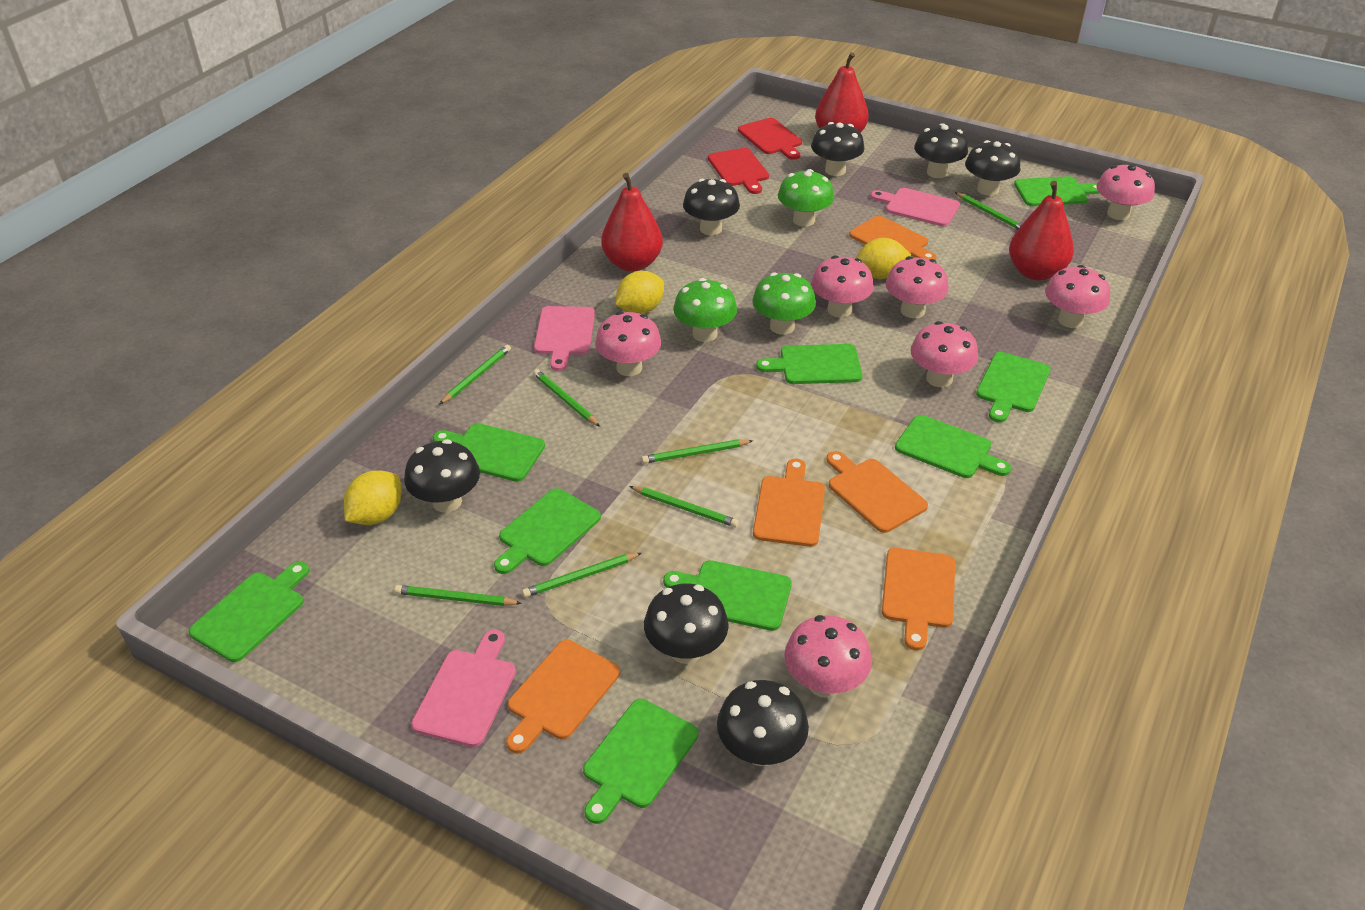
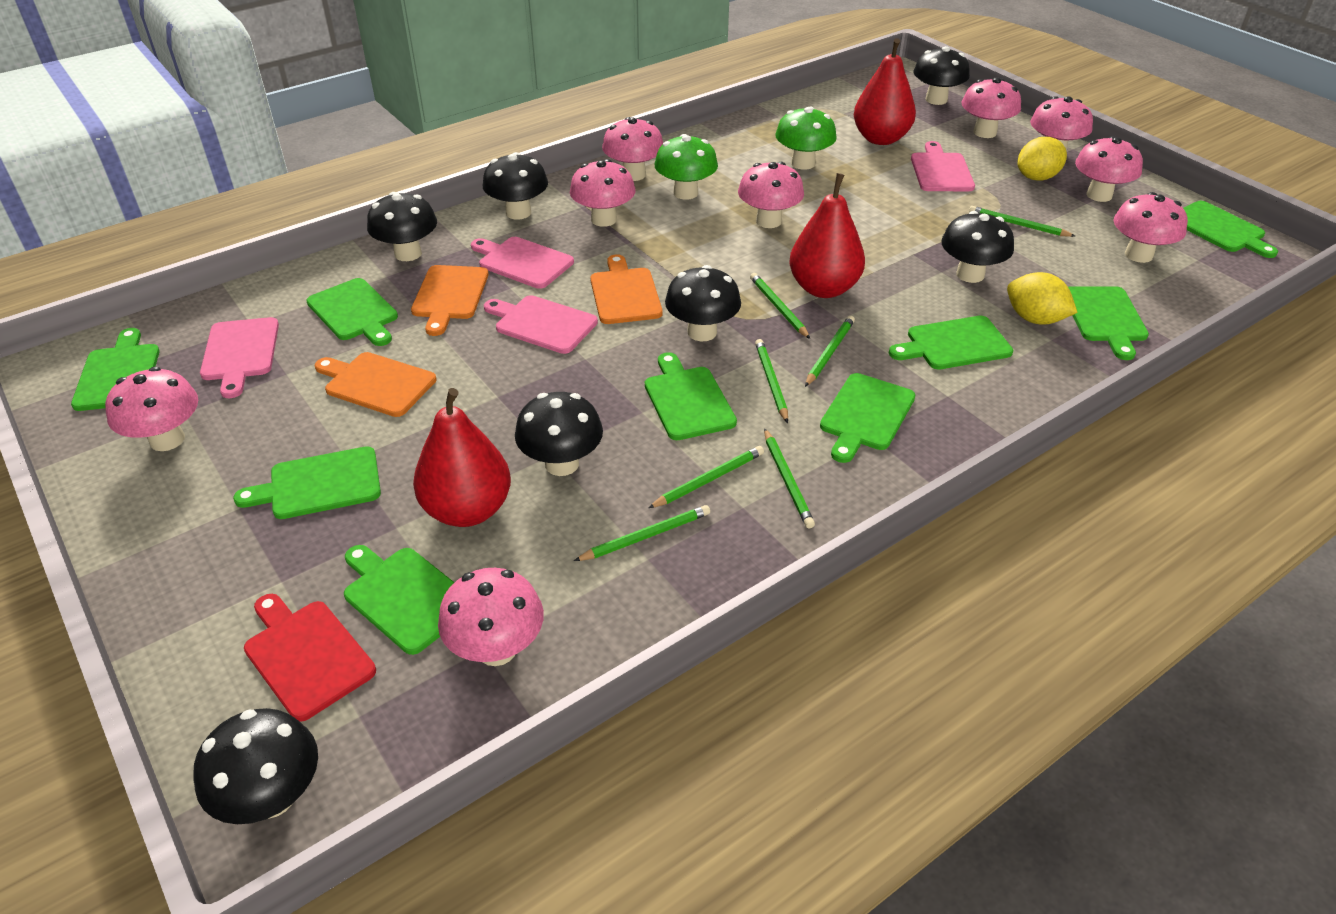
green mushroom: 3 -> 2
orange cutting board: 5 -> 3
pink cutting board: 3 -> 4
pink mushroom: 7 -> 9
red cutting board: 2 -> 1
yellow lemon: 3 -> 2

